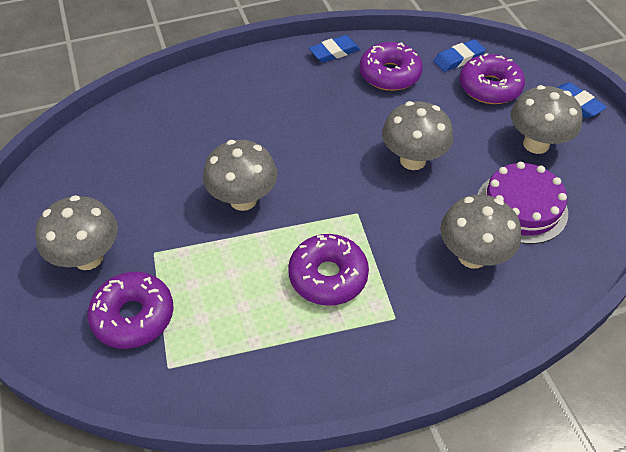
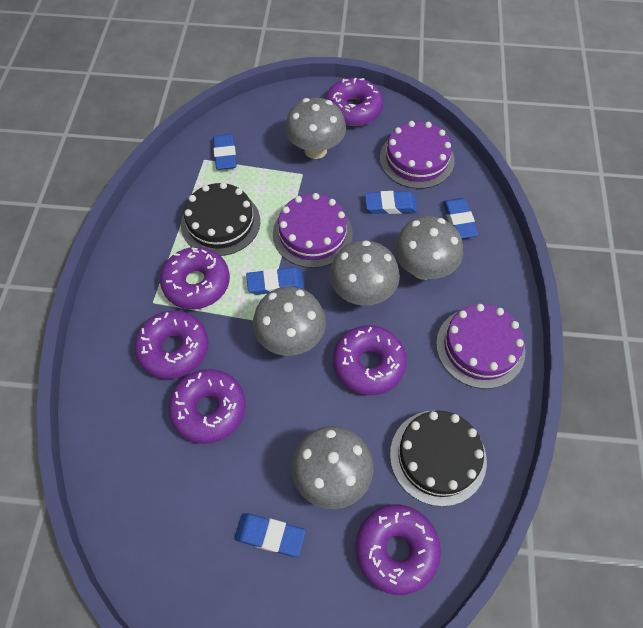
black cake: 0 -> 2
blue eraser: 3 -> 5
purple cake: 1 -> 3
purple donut: 4 -> 6

